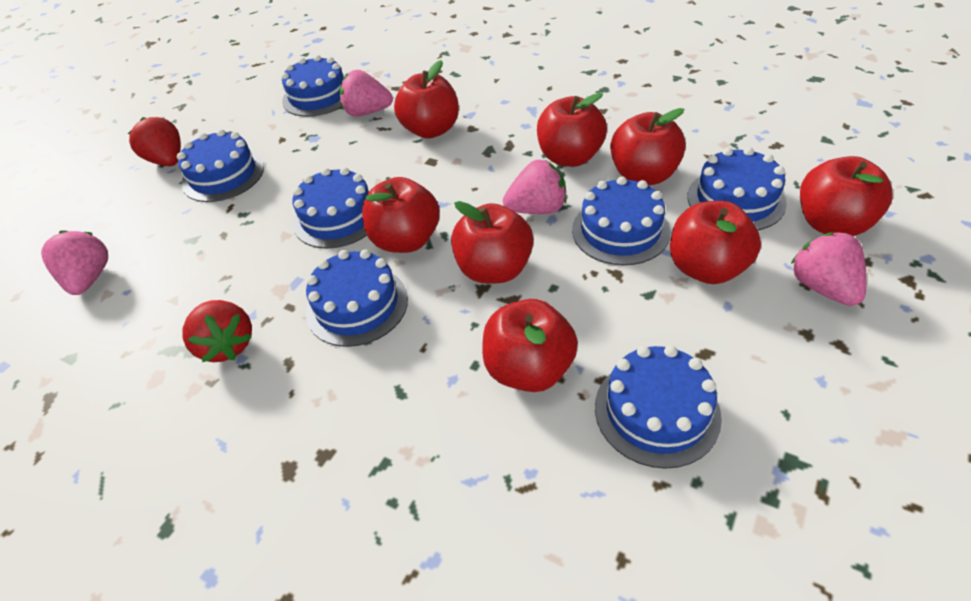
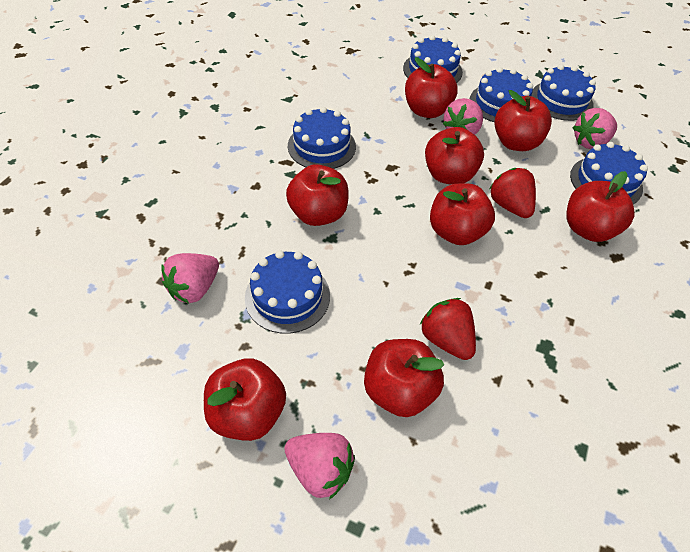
blue cake: 7 -> 6

